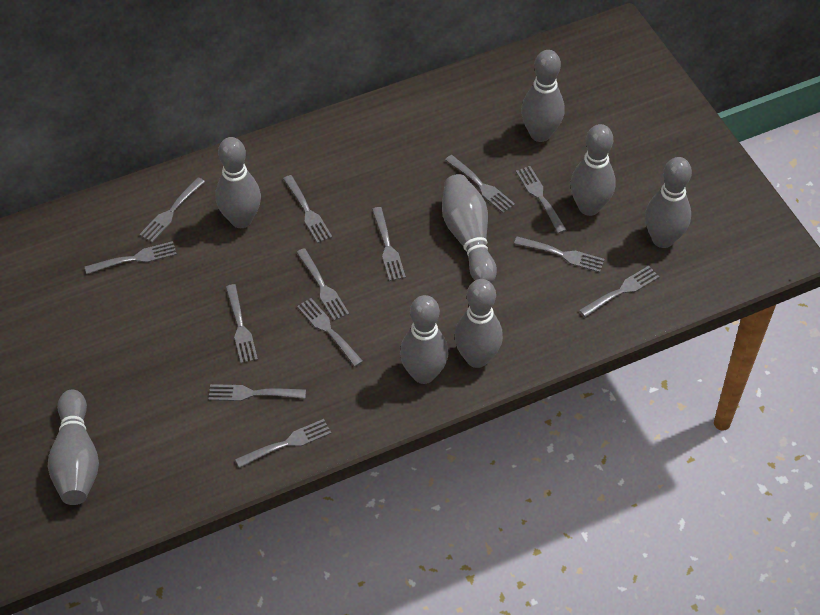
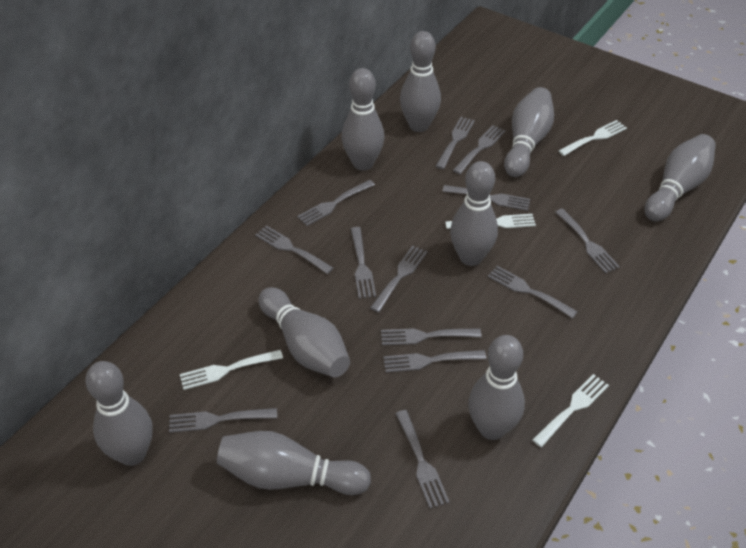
grey bowling pin: 8 -> 9
white fork: 0 -> 4

